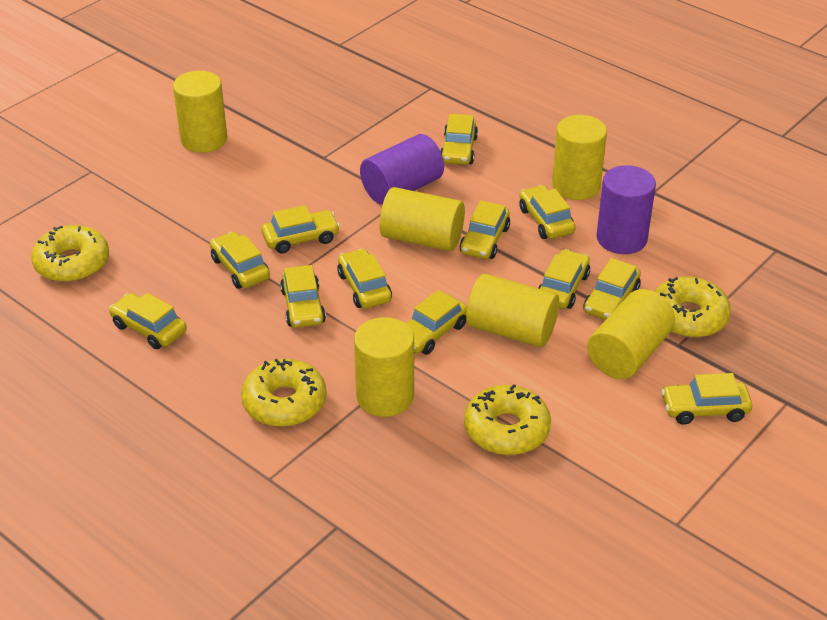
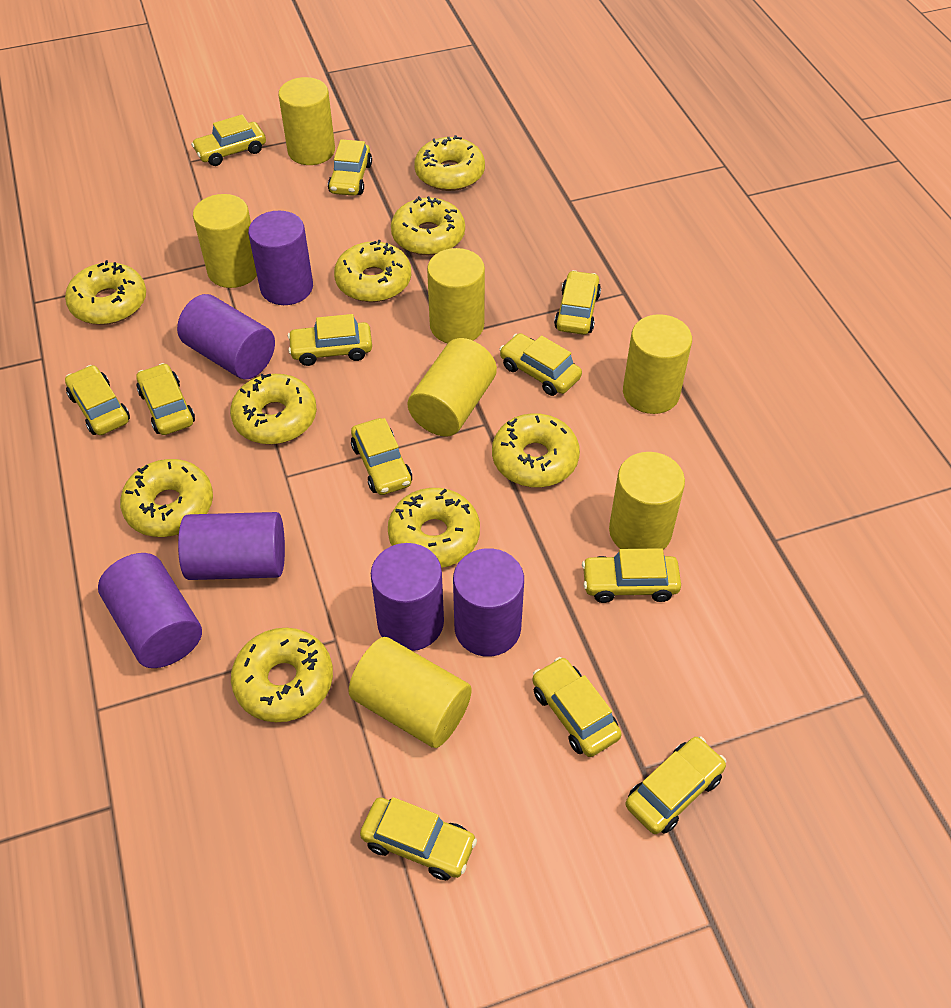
purple cylinder: 2 -> 6
yellow cylinder: 6 -> 7
yellow donut: 4 -> 9

